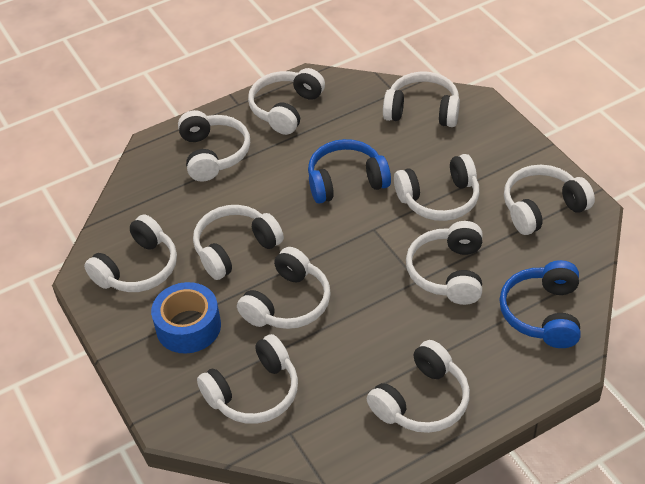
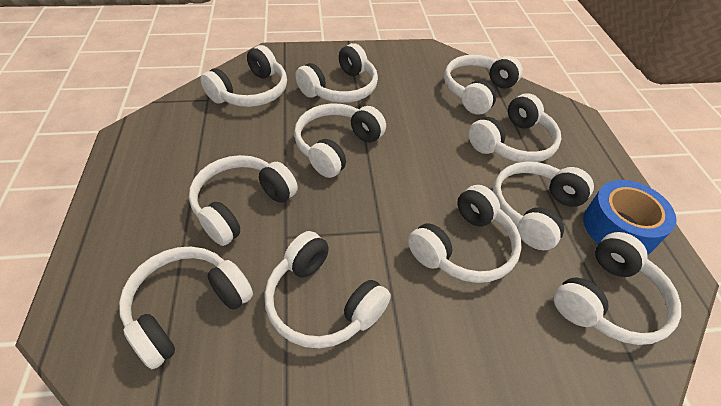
blue headphones: 2 -> 0

